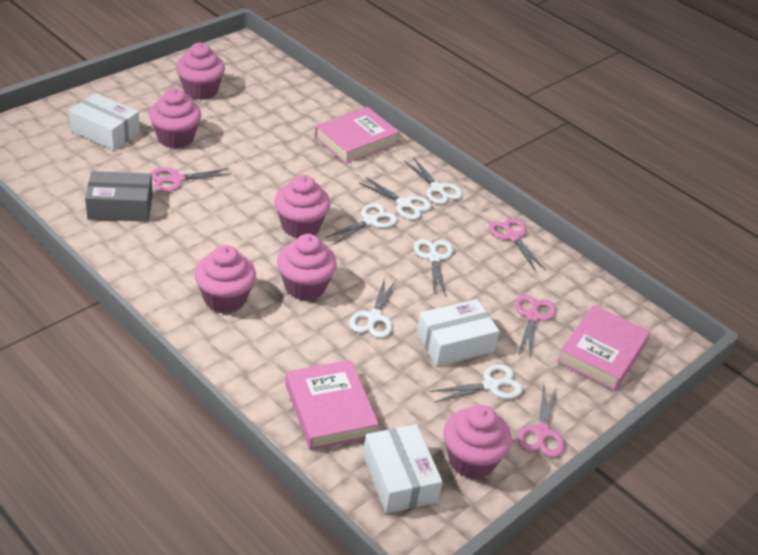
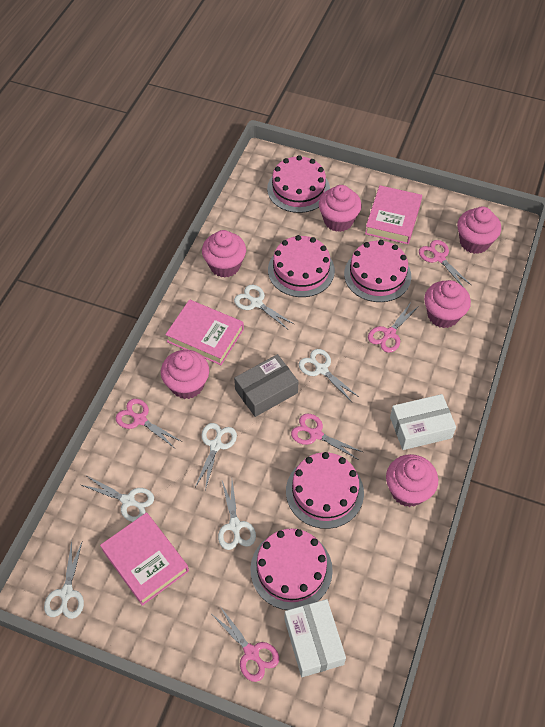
pink cake: 0 -> 5
pink scissors: 4 -> 5
white box: 3 -> 2

